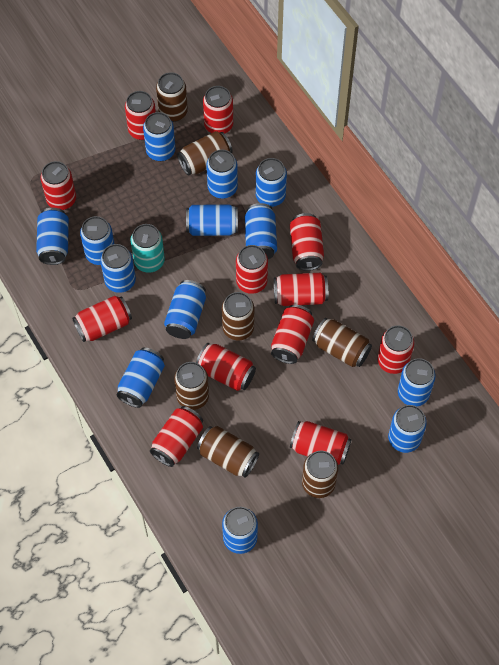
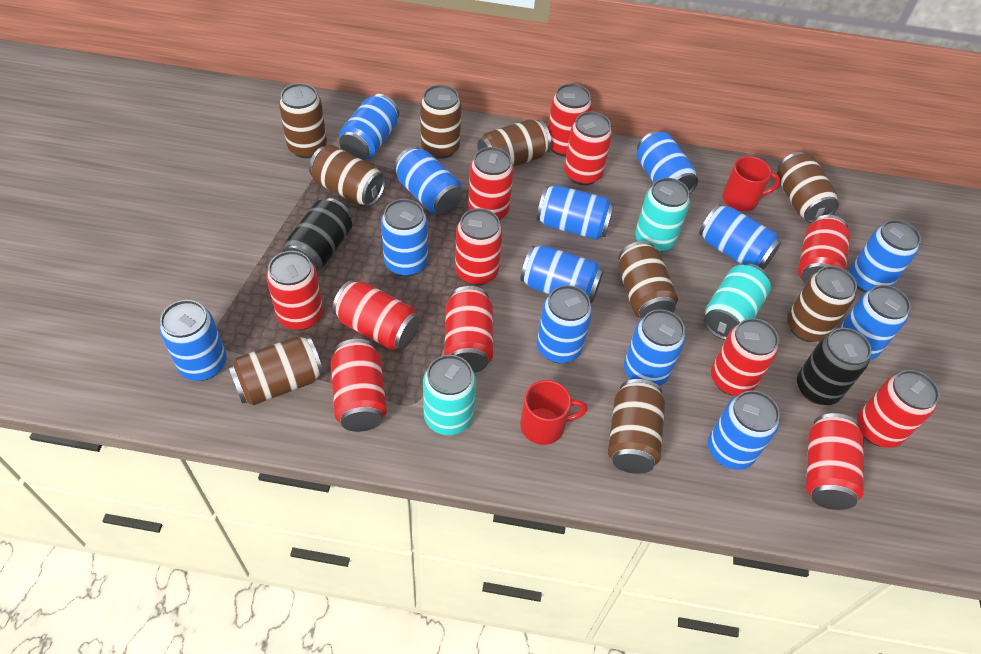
black can: 0 -> 2
brown can: 7 -> 9
red mug: 0 -> 2
turquoise can: 1 -> 3

